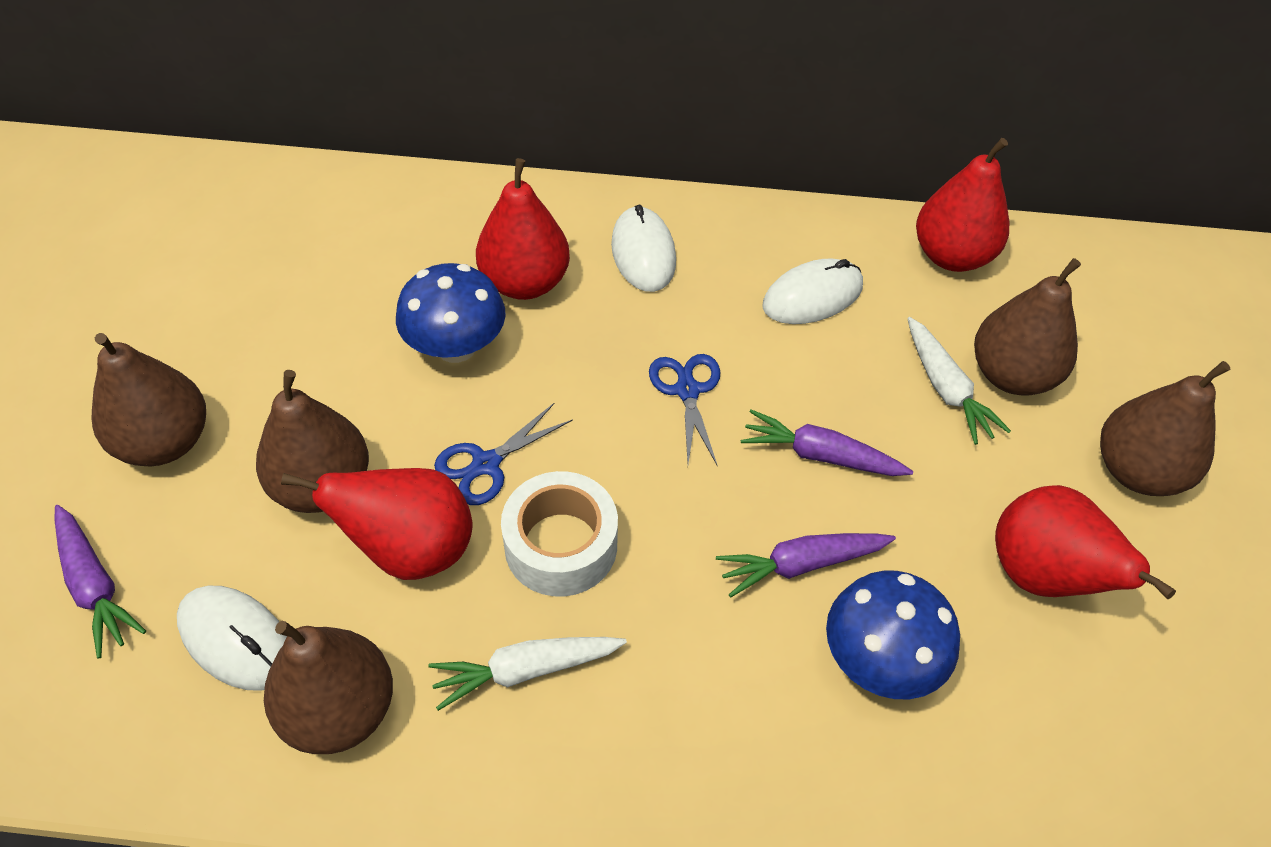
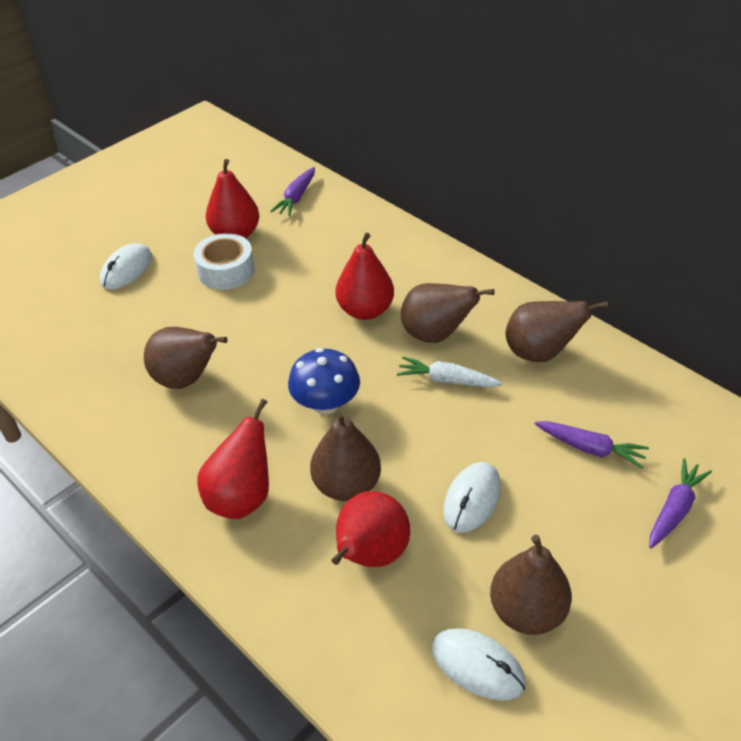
blue mushroom: 2 -> 1
blue scissors: 2 -> 0
white carrot: 2 -> 1

